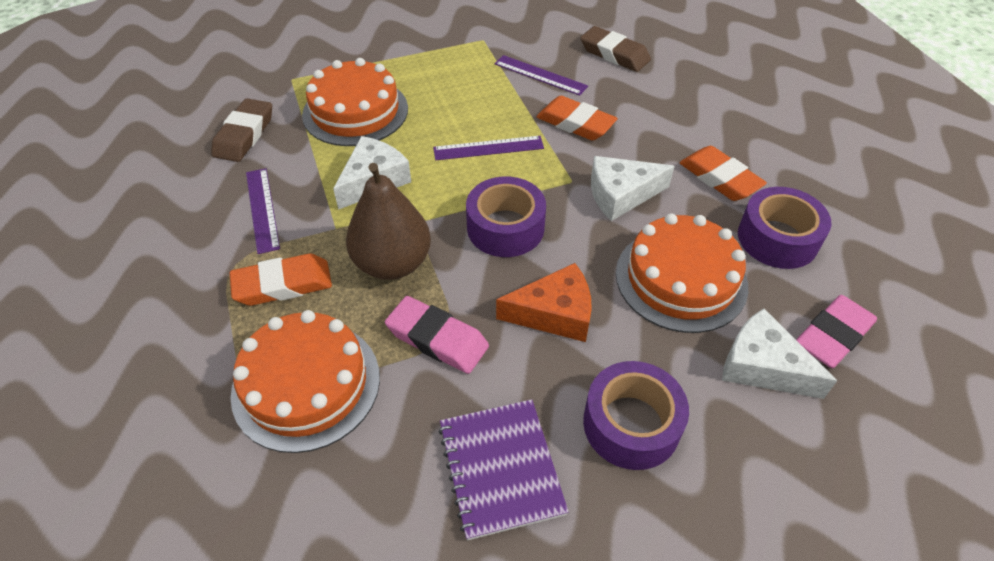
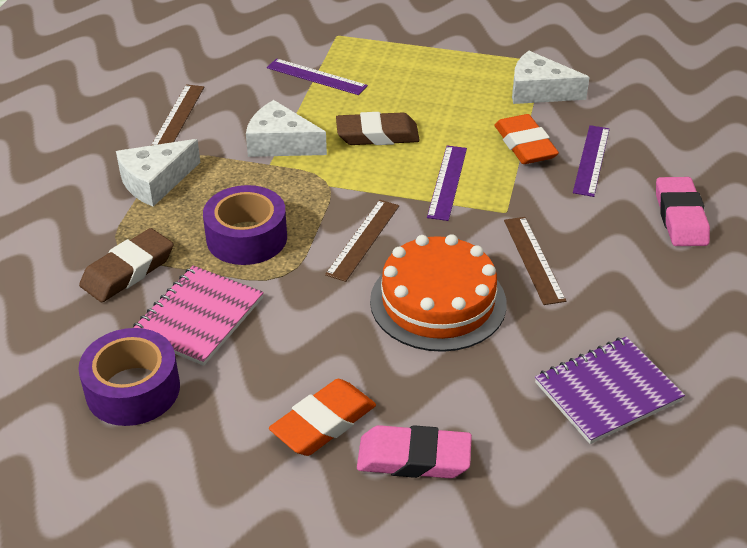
brown pear: 1 -> 0
brown ruler: 0 -> 3
orange cake: 3 -> 1
orange cheese: 1 -> 0
orange eraser: 3 -> 2
pink notebook: 0 -> 1
purple tape: 3 -> 2

